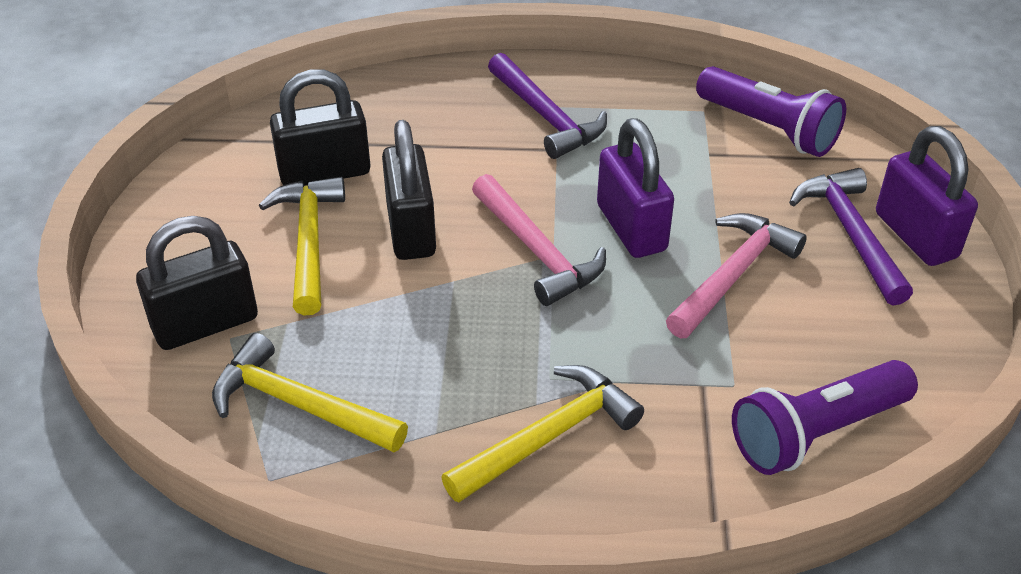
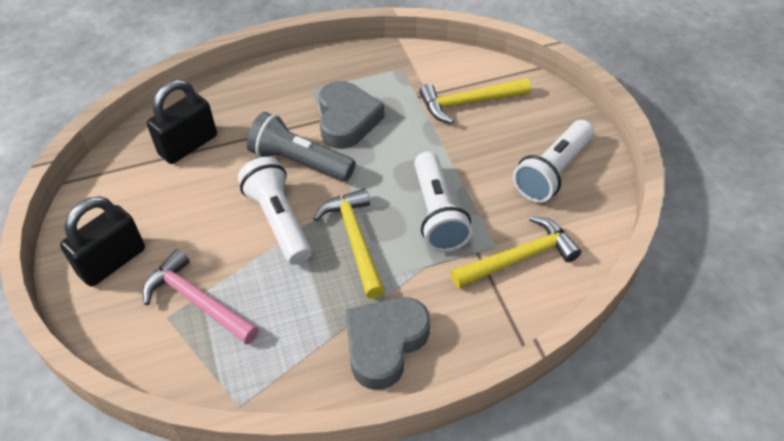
black padlock: 3 -> 2
grey flashlight: 0 -> 1
grey heart: 0 -> 2
pink hammer: 2 -> 1
purple flashlight: 2 -> 0
purple hammer: 2 -> 0
purple padlock: 2 -> 0
white flashlight: 0 -> 3

